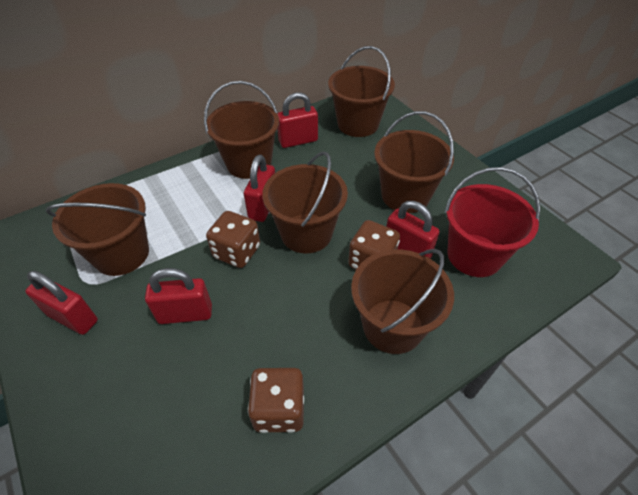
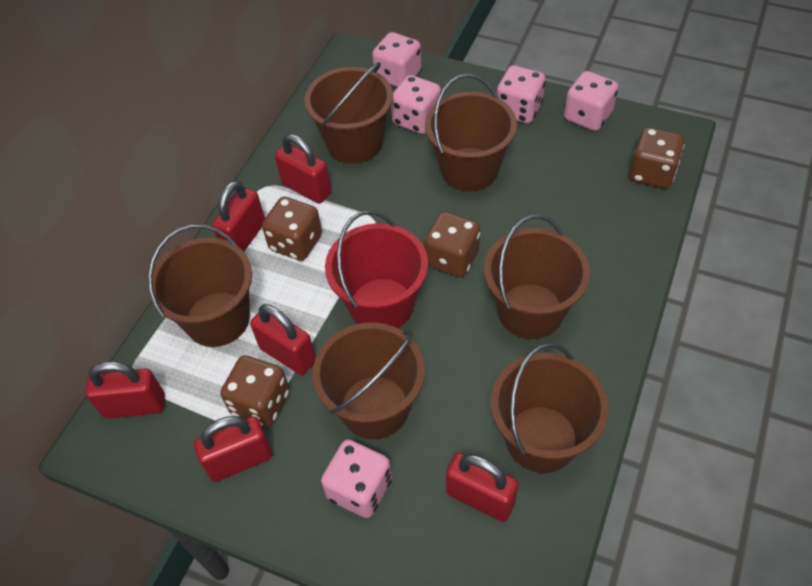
brown dice: 3 -> 4
pink dice: 0 -> 5
red padlock: 5 -> 6

